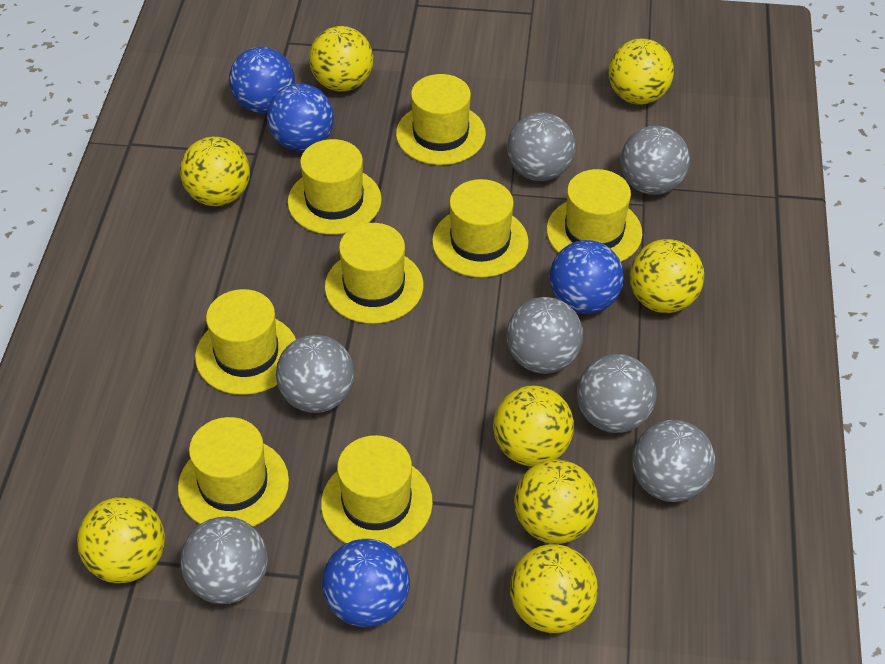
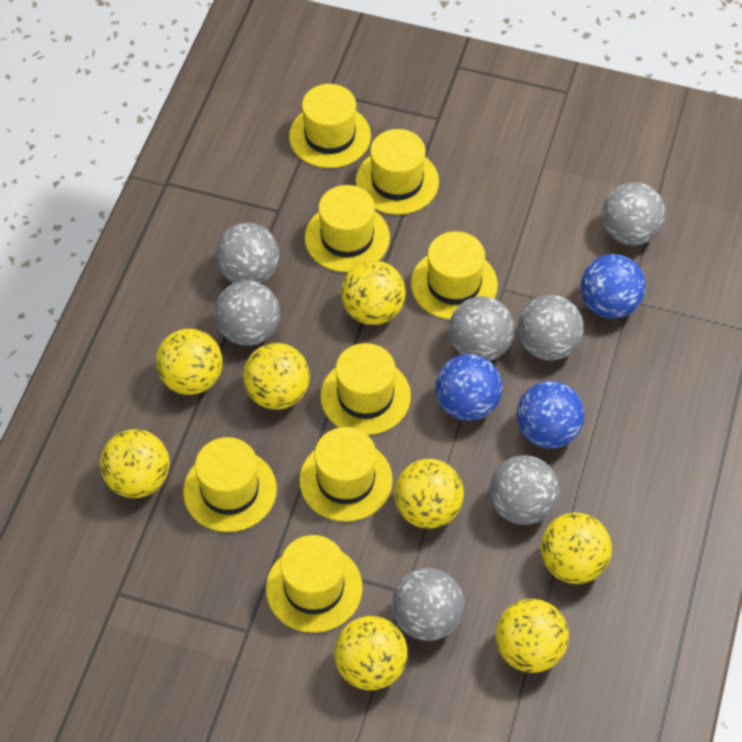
blue ball: 4 -> 3

